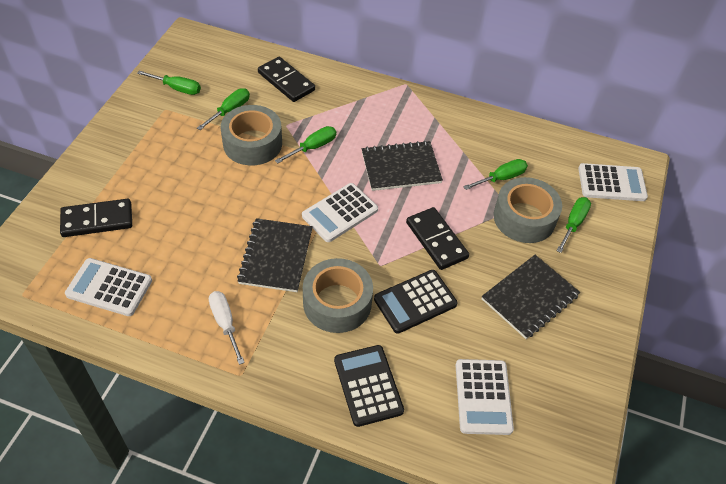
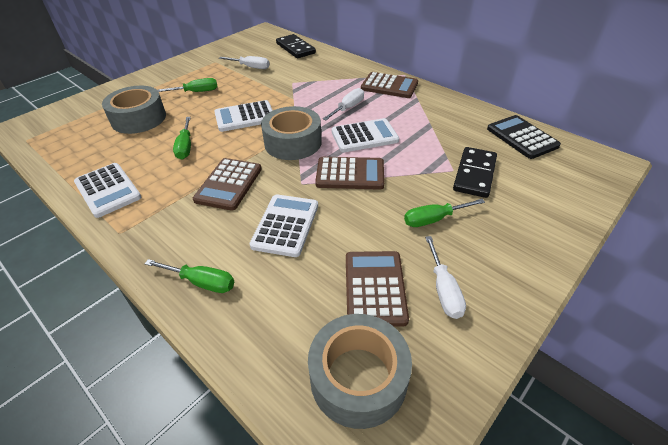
black calculator: 2 -> 1
black domino: 3 -> 2
black notebook: 3 -> 0
brown calculator: 0 -> 4
green screwdriver: 5 -> 4
white screwdriver: 1 -> 3

